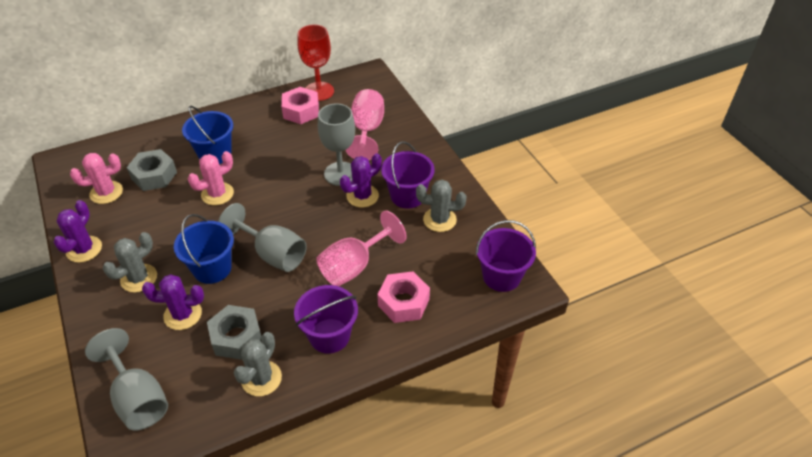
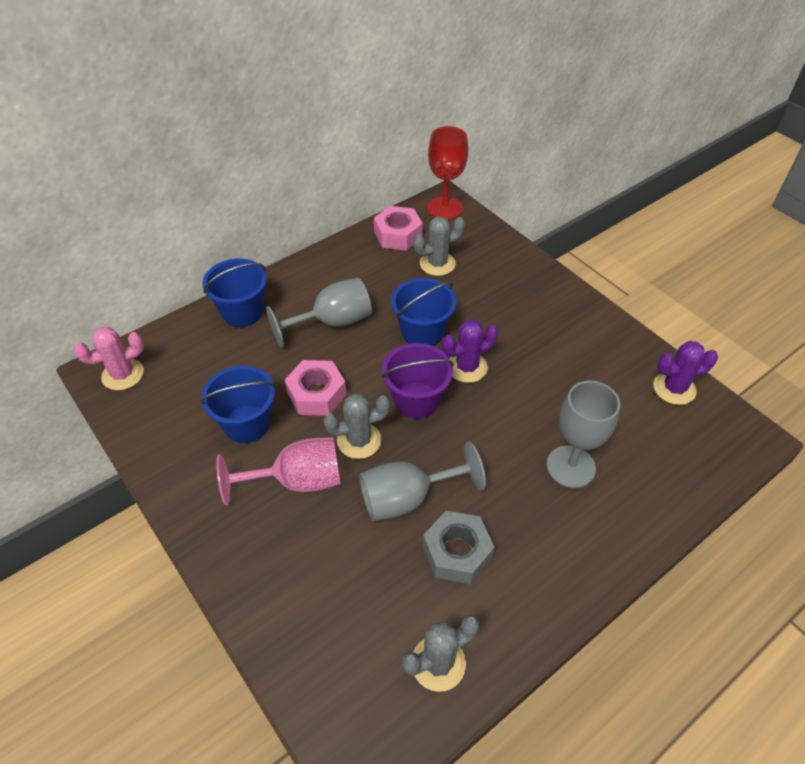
blue bucket: 2 -> 3
grey nut: 2 -> 1
pink cactus: 2 -> 1
pink goblet: 2 -> 1
purple bucket: 3 -> 1
purple cactus: 3 -> 2

